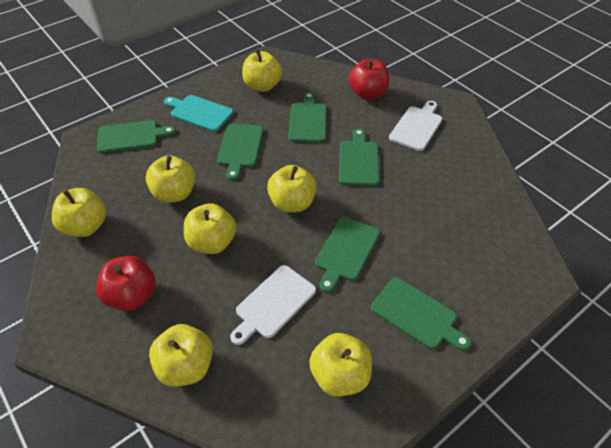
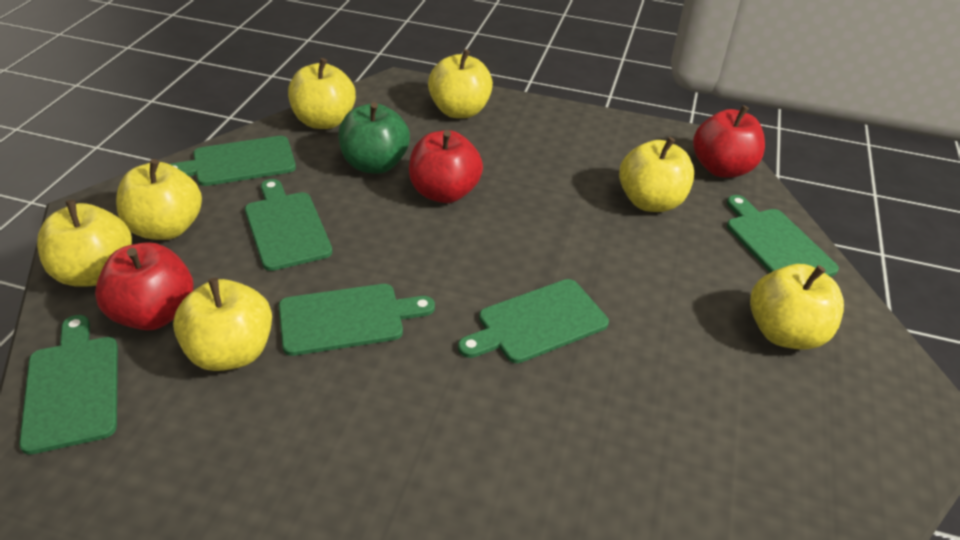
green apple: 0 -> 1
red apple: 2 -> 3
turquoise cutting board: 1 -> 0
white cutting board: 2 -> 0

